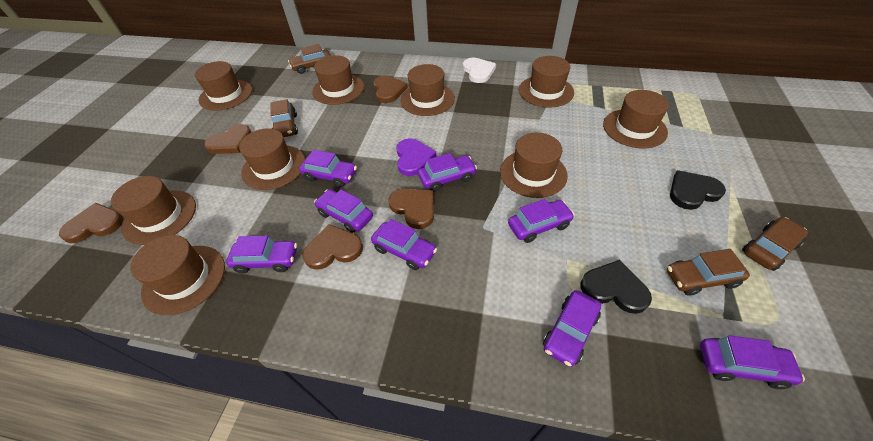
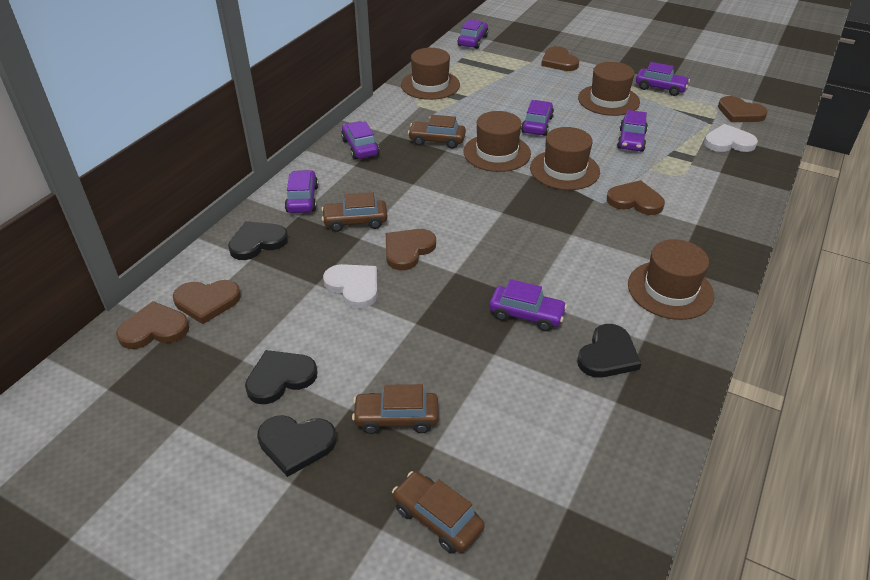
black heart: 2 -> 4
brown hat: 9 -> 5
brown heart: 5 -> 6
purple car: 8 -> 7
purple heart: 1 -> 0
white heart: 1 -> 2

